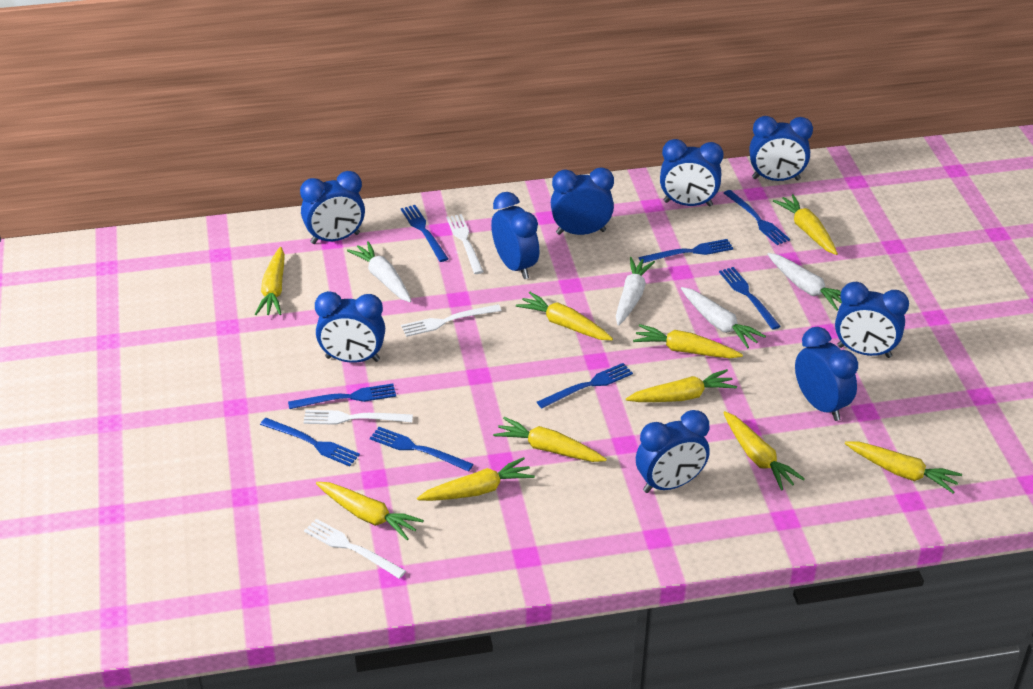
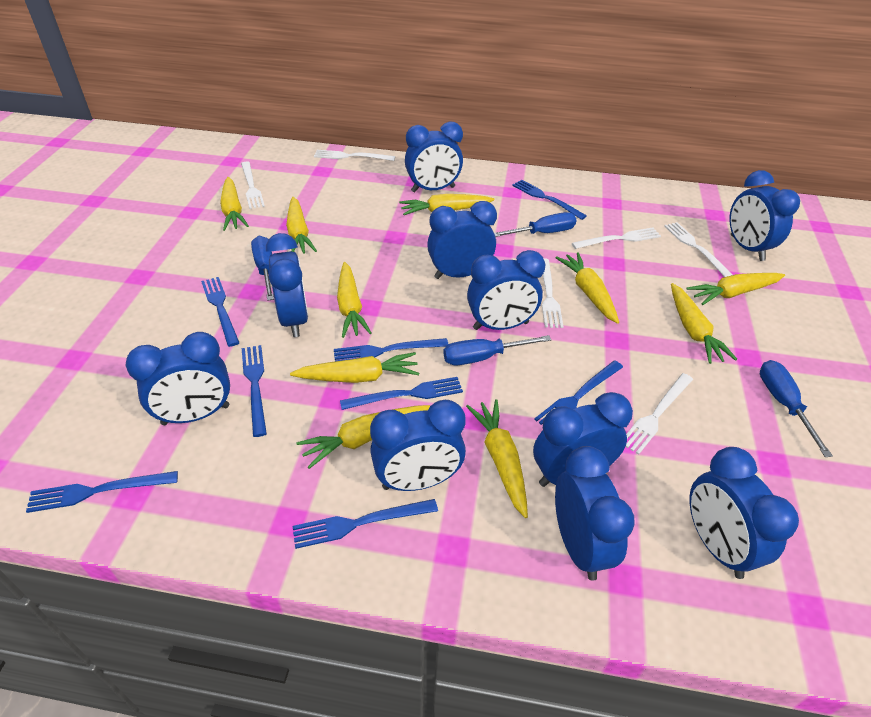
blue clock: 9 -> 10
blue screwdriver: 0 -> 4
white carrot: 4 -> 0
white fork: 4 -> 6

